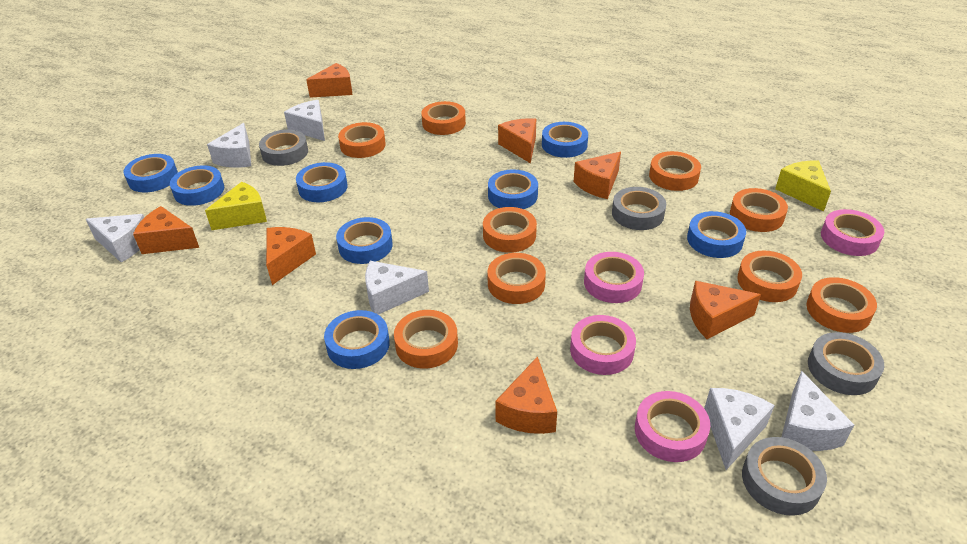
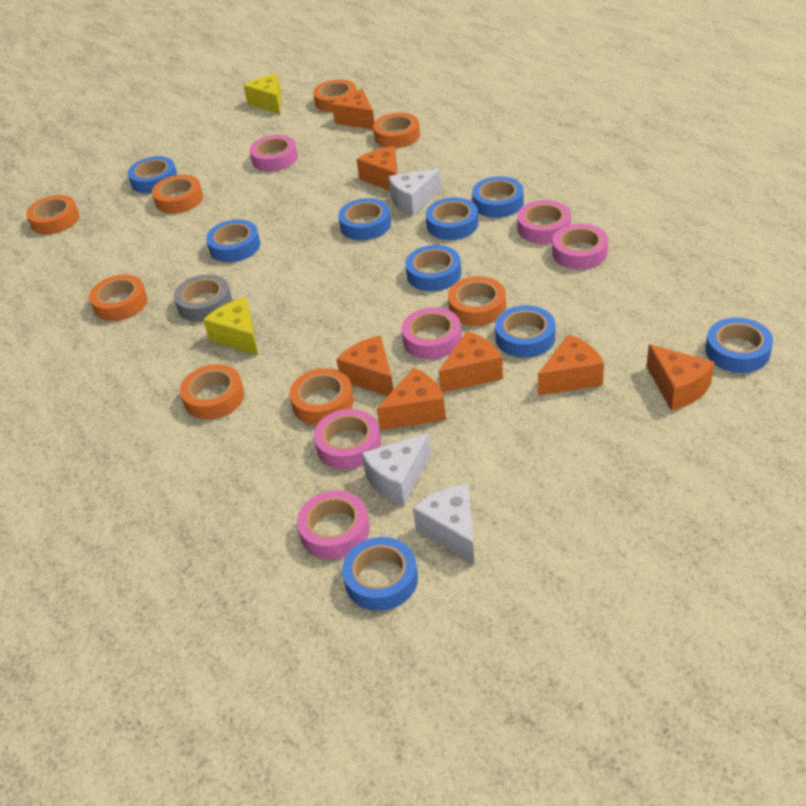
blue tape: 8 -> 9
grey tape: 4 -> 1
orange tape: 9 -> 8
pink tape: 4 -> 6
white cheese: 6 -> 3

